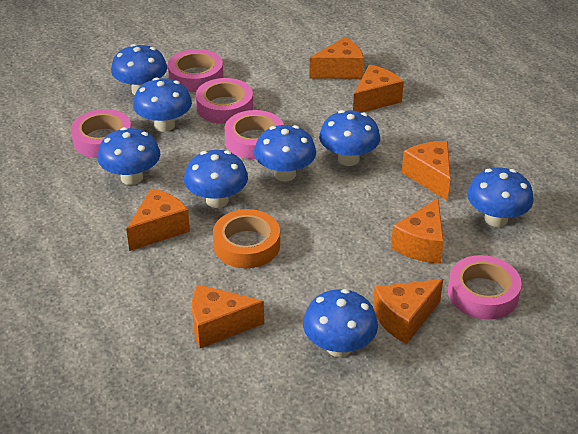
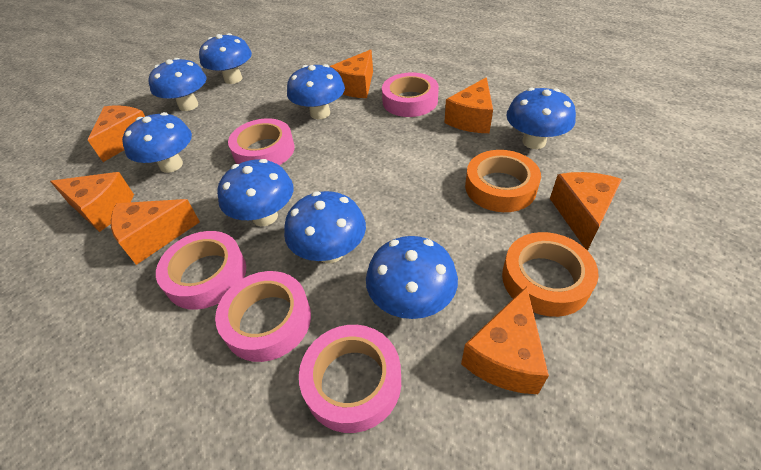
orange tape: 1 -> 2

